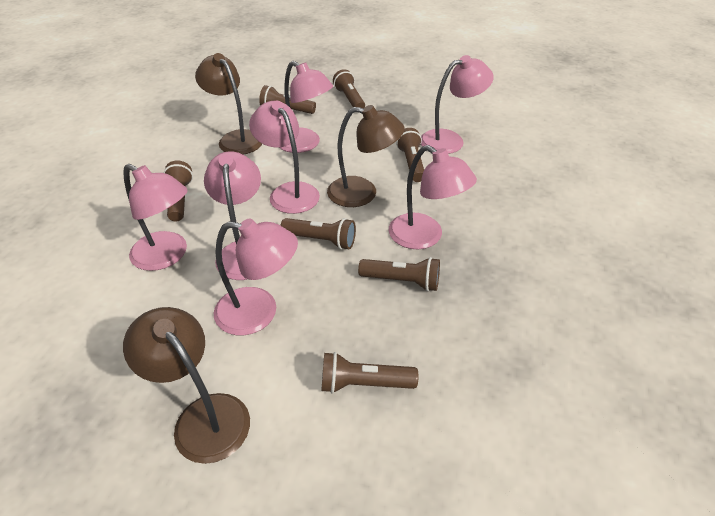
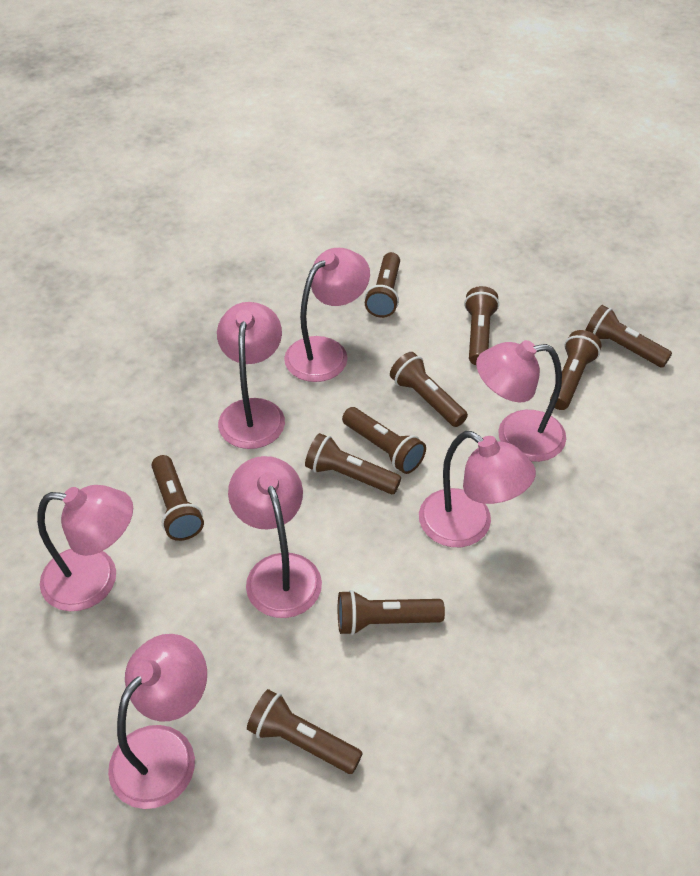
brown flashlight: 7 -> 10
brown lamp: 3 -> 0

